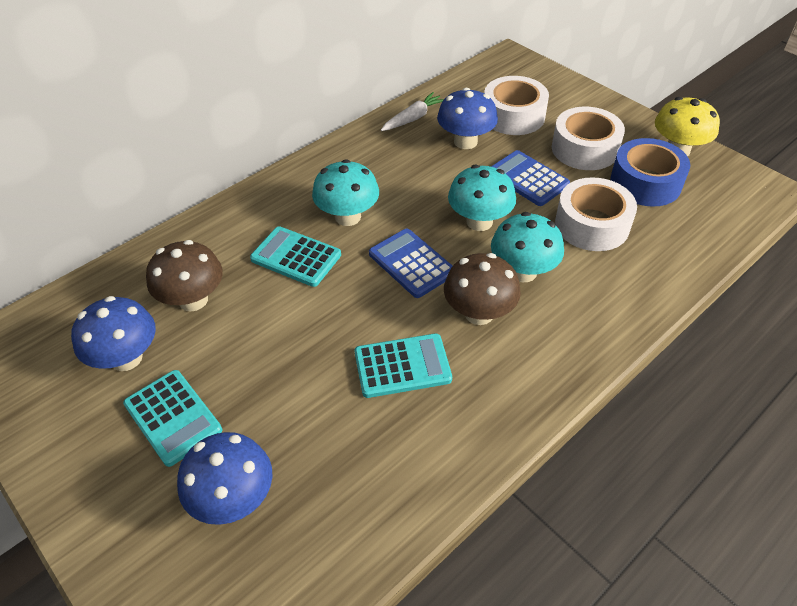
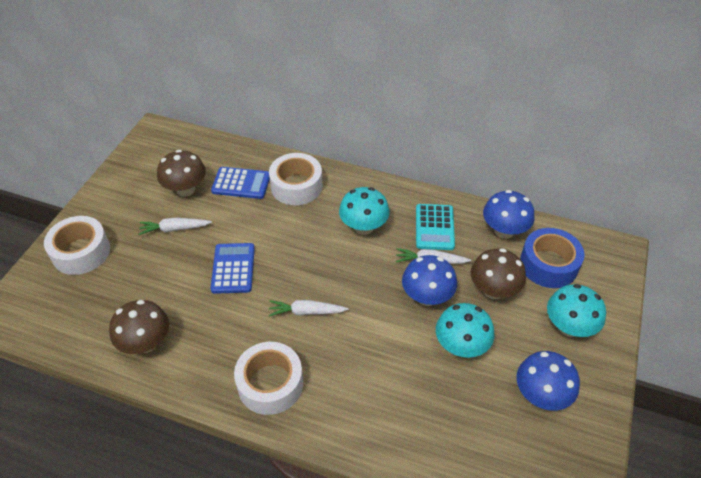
brown mushroom: 2 -> 3
turquoise calculator: 3 -> 1
white carrot: 1 -> 3
yellow mushroom: 1 -> 0

